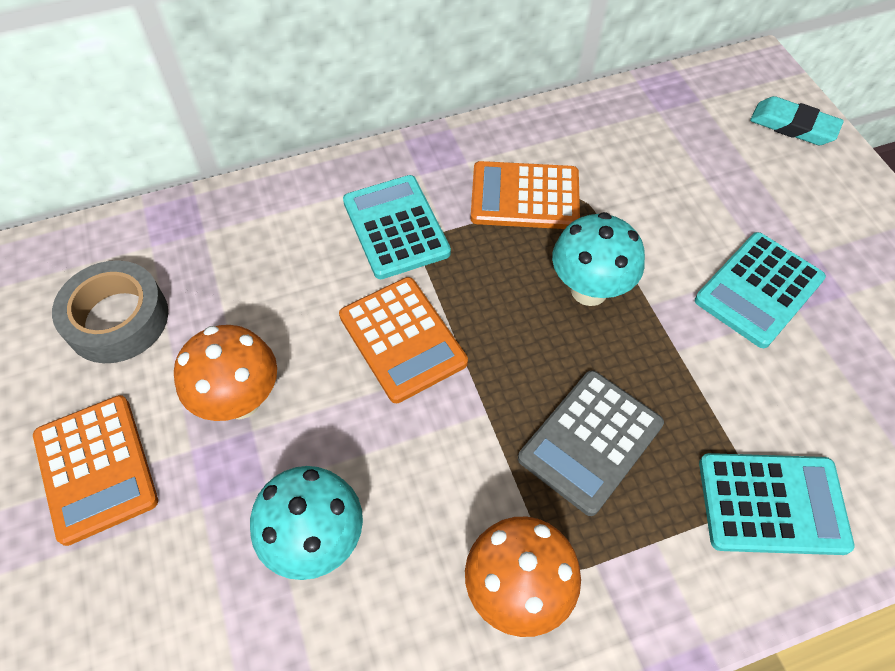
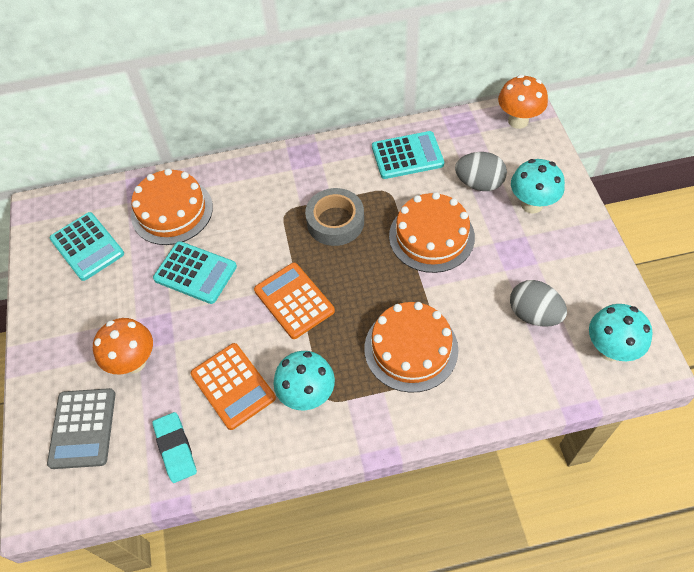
grey egg: 0 -> 2
orange cake: 0 -> 3
orange calculator: 3 -> 2
turquoise mushroom: 2 -> 3

